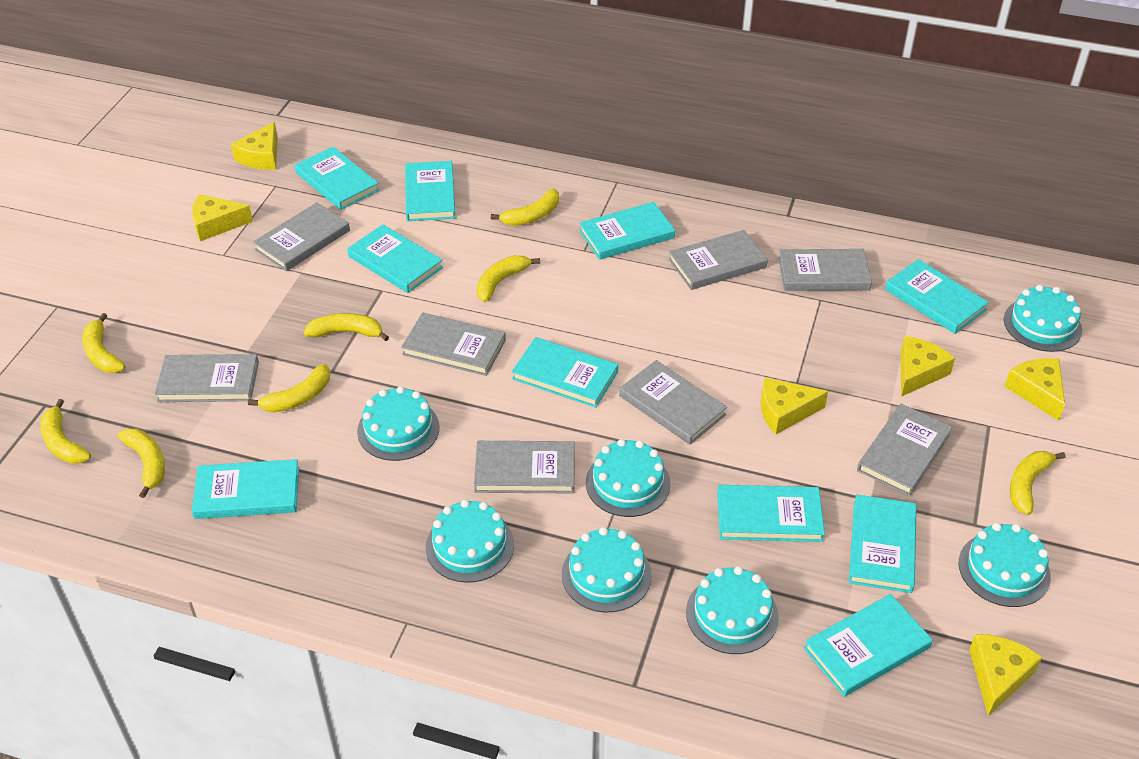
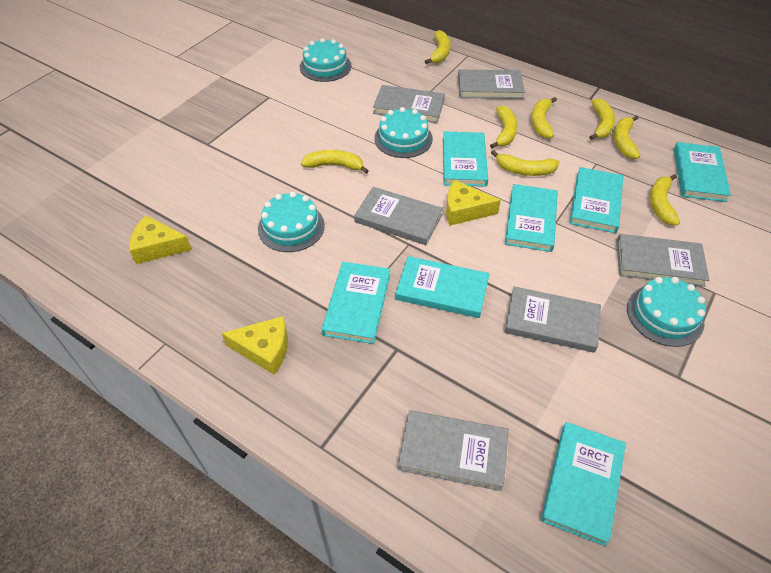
grey book: 8 -> 6
turquoise book: 10 -> 7
turquoise cake: 7 -> 4
yellow cheese: 6 -> 3

